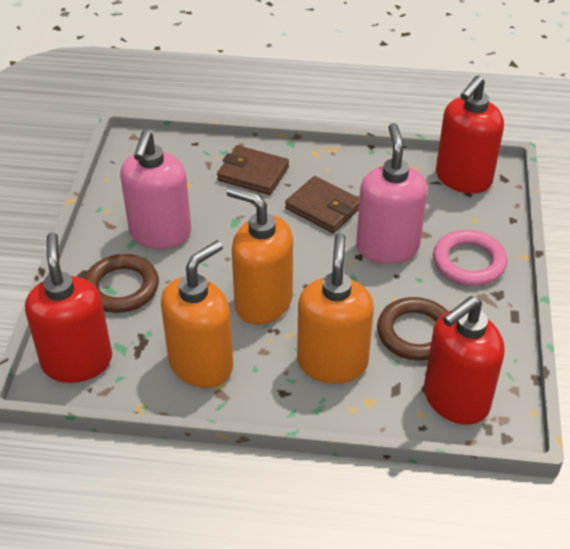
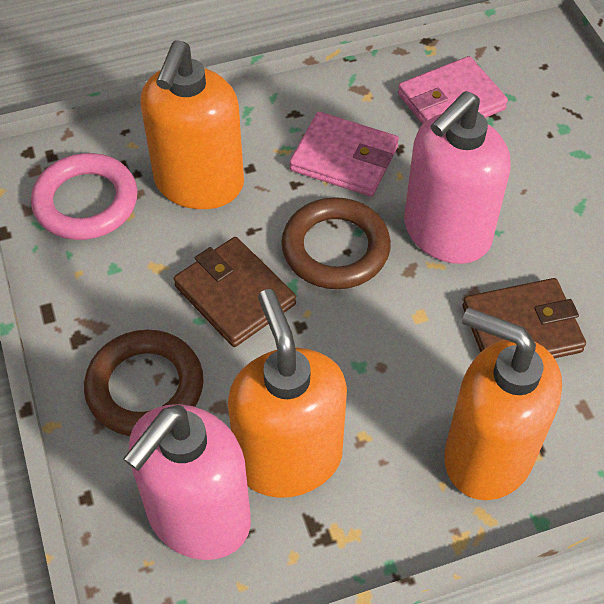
pink wallet: 0 -> 2
red soap dispenser: 3 -> 0

